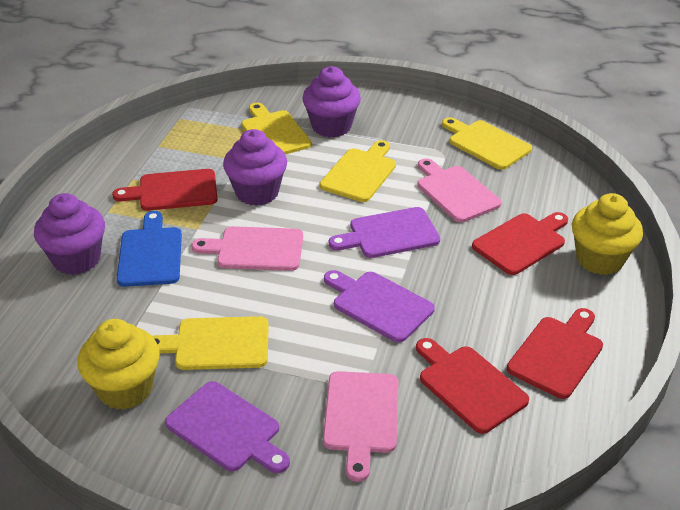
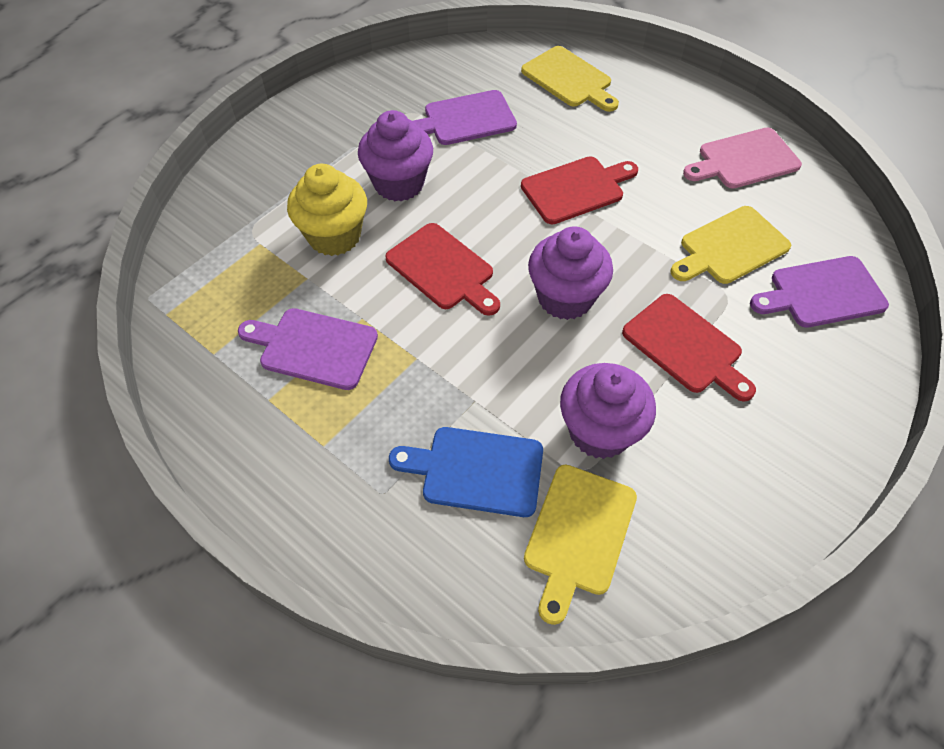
pink cutting board: 3 -> 1
red cutting board: 4 -> 3
yellow cupcake: 2 -> 1
yellow cutting board: 4 -> 3

